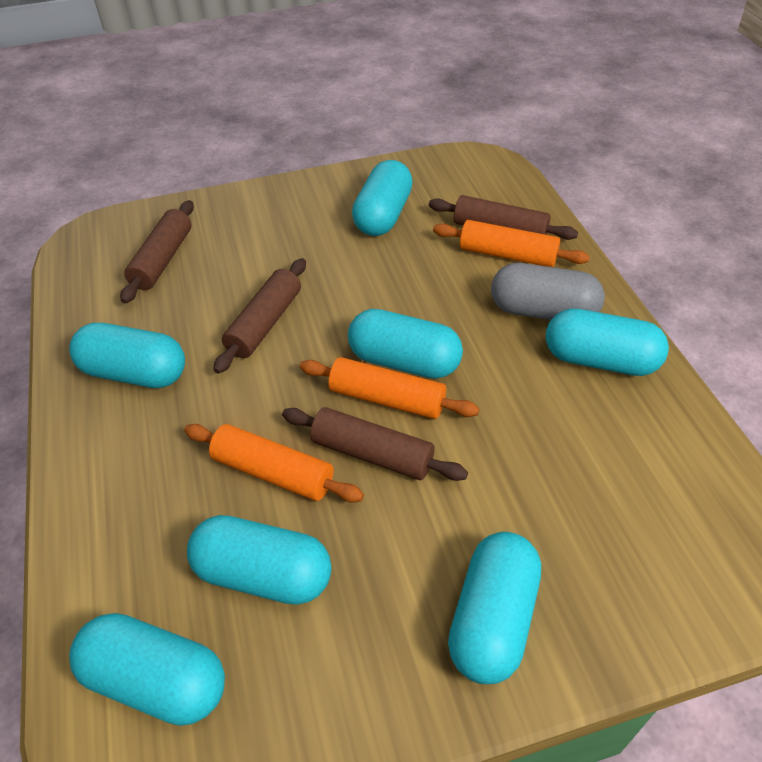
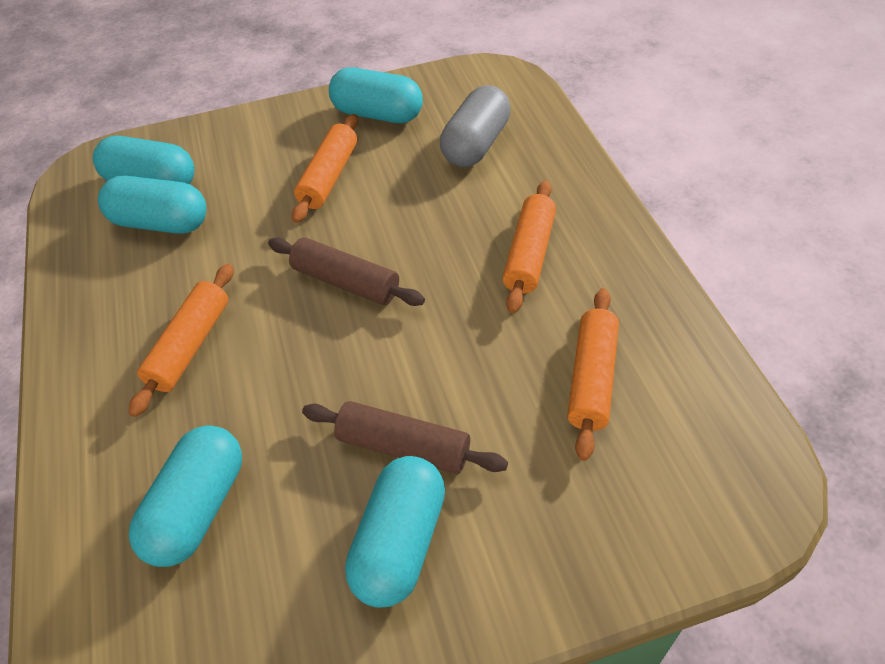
brown rolling pin: 4 -> 2
orange rolling pin: 3 -> 4
turquoise capsule: 7 -> 5

